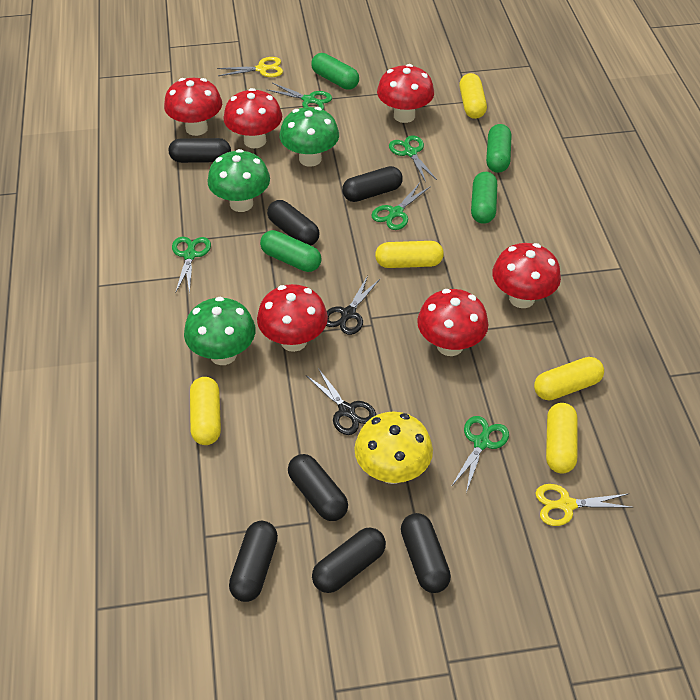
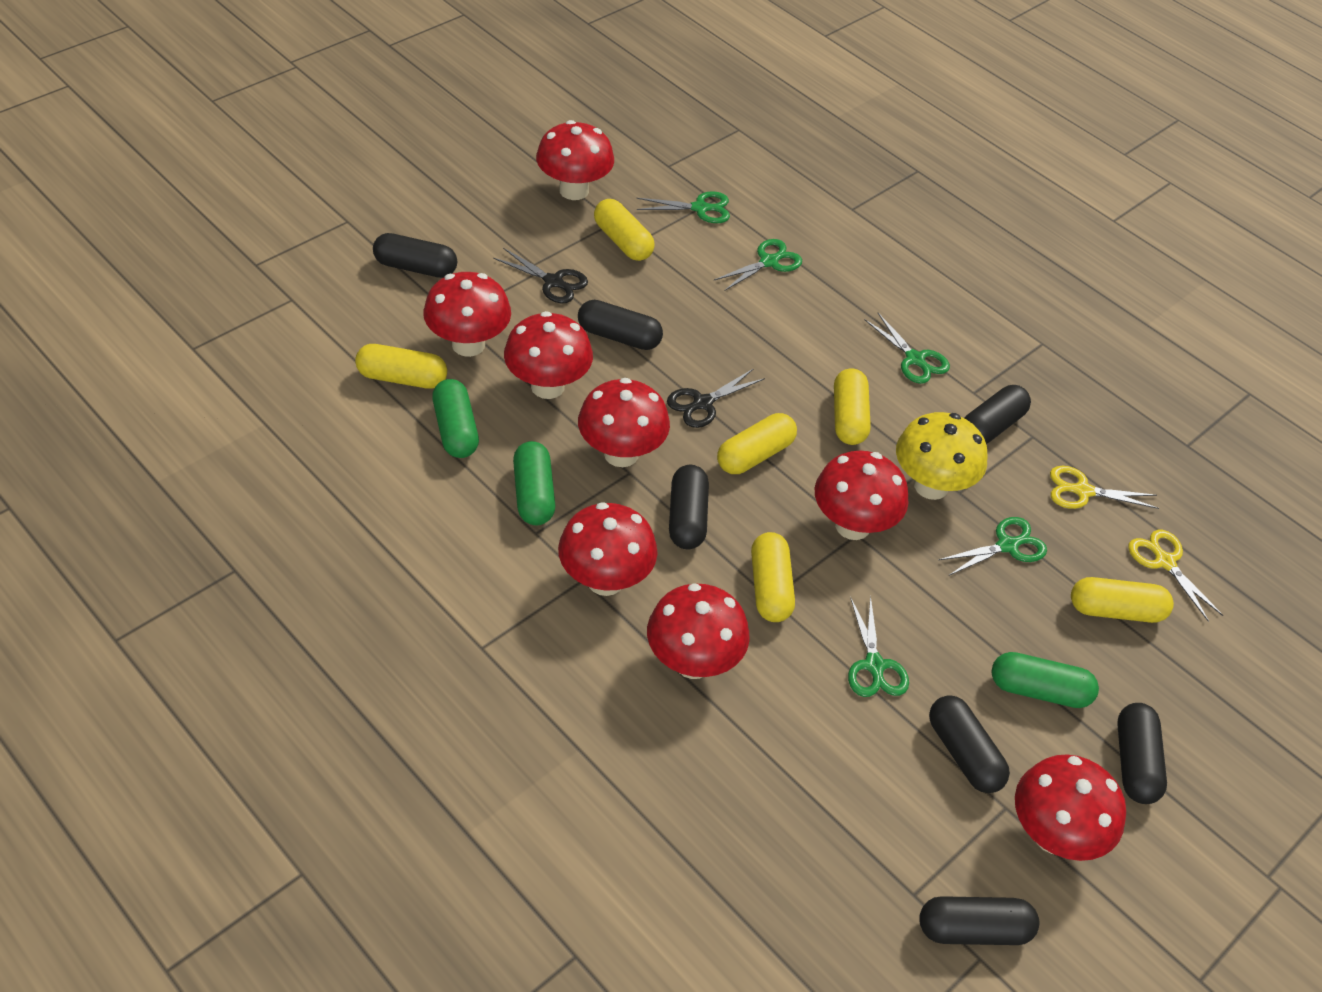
green capsule: 4 -> 3
green mushroom: 3 -> 0
red mushroom: 6 -> 8
yellow capsule: 5 -> 6

